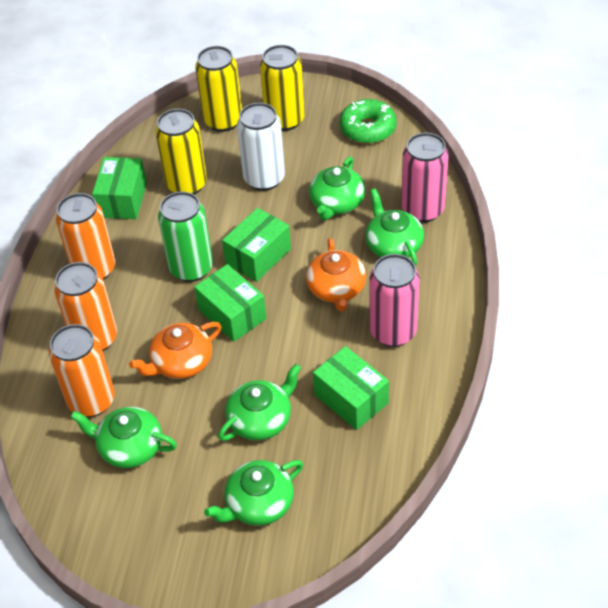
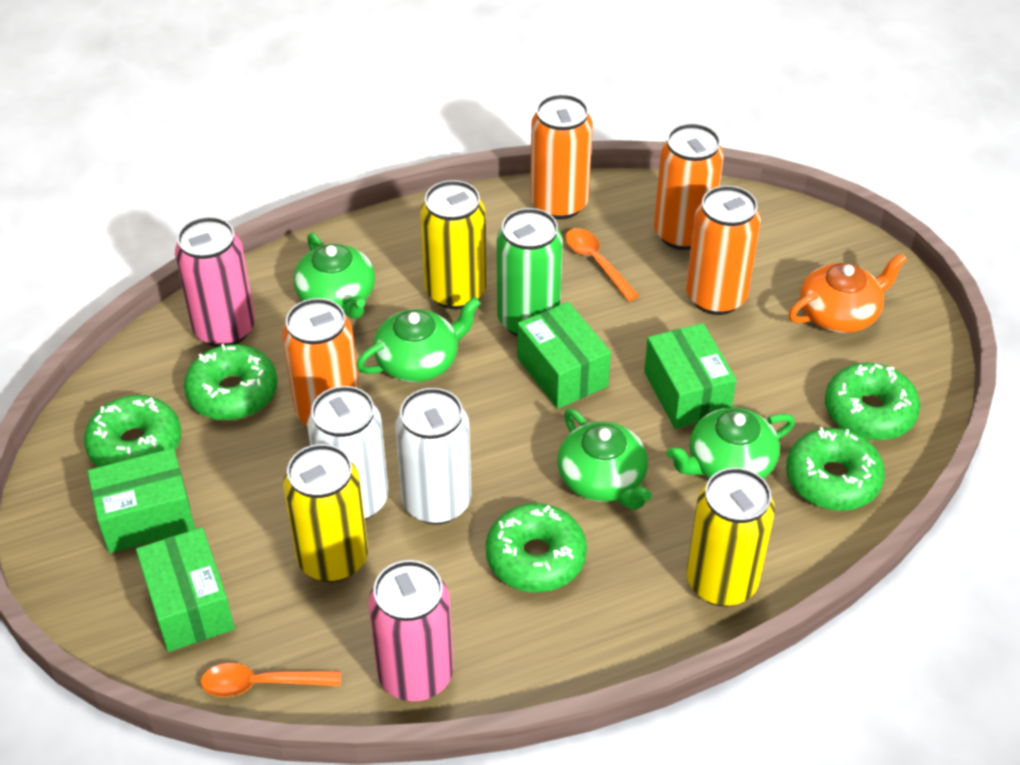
green donut: 1 -> 5
green teapot: 5 -> 4
orange can: 3 -> 4
orange spoon: 0 -> 2
orange teapot: 2 -> 1
white can: 1 -> 2

